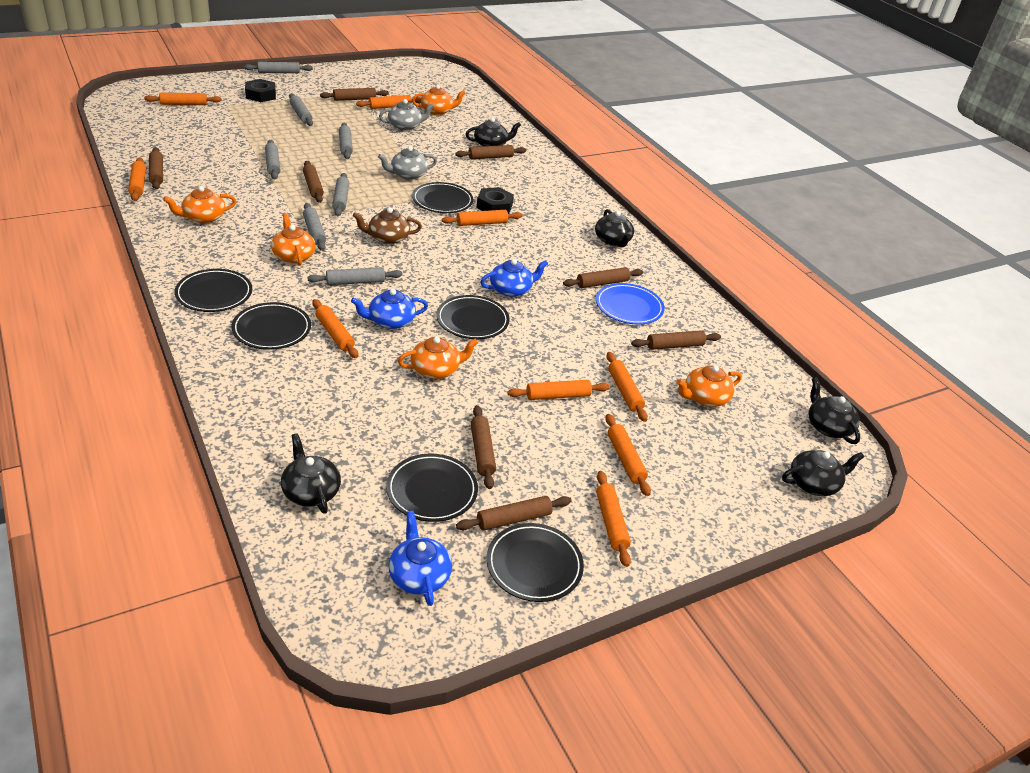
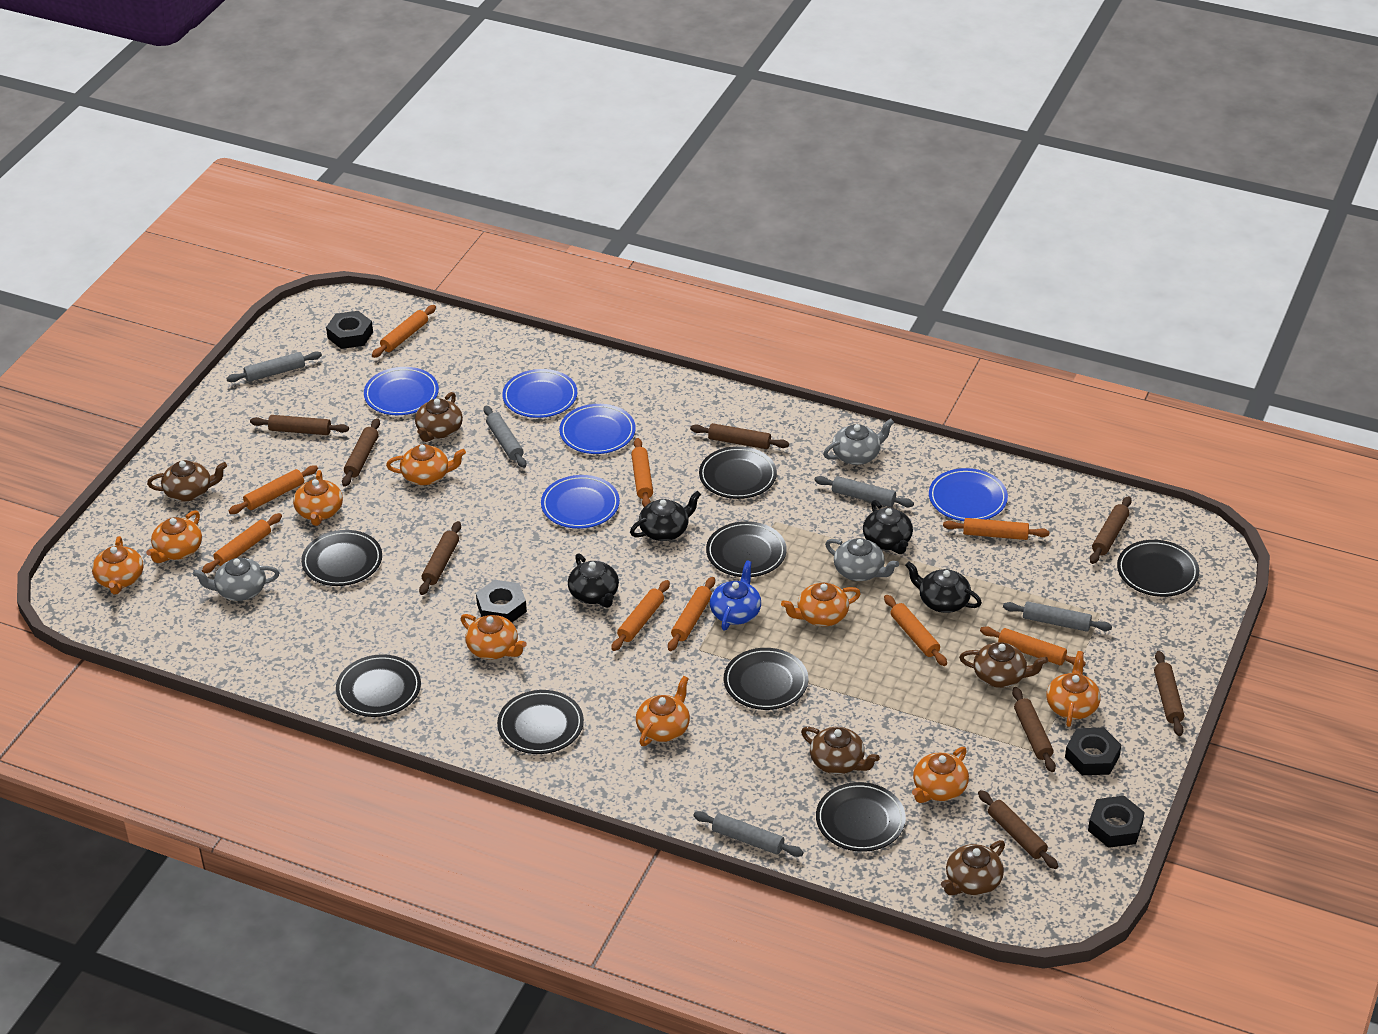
black nut: 2 -> 4
black plate: 6 -> 8
black teapot: 5 -> 4
blue plate: 1 -> 5
blue teapot: 3 -> 1
brown teapot: 1 -> 5
grey rolling pin: 7 -> 5
grey teapot: 2 -> 3
orange teapot: 5 -> 9

